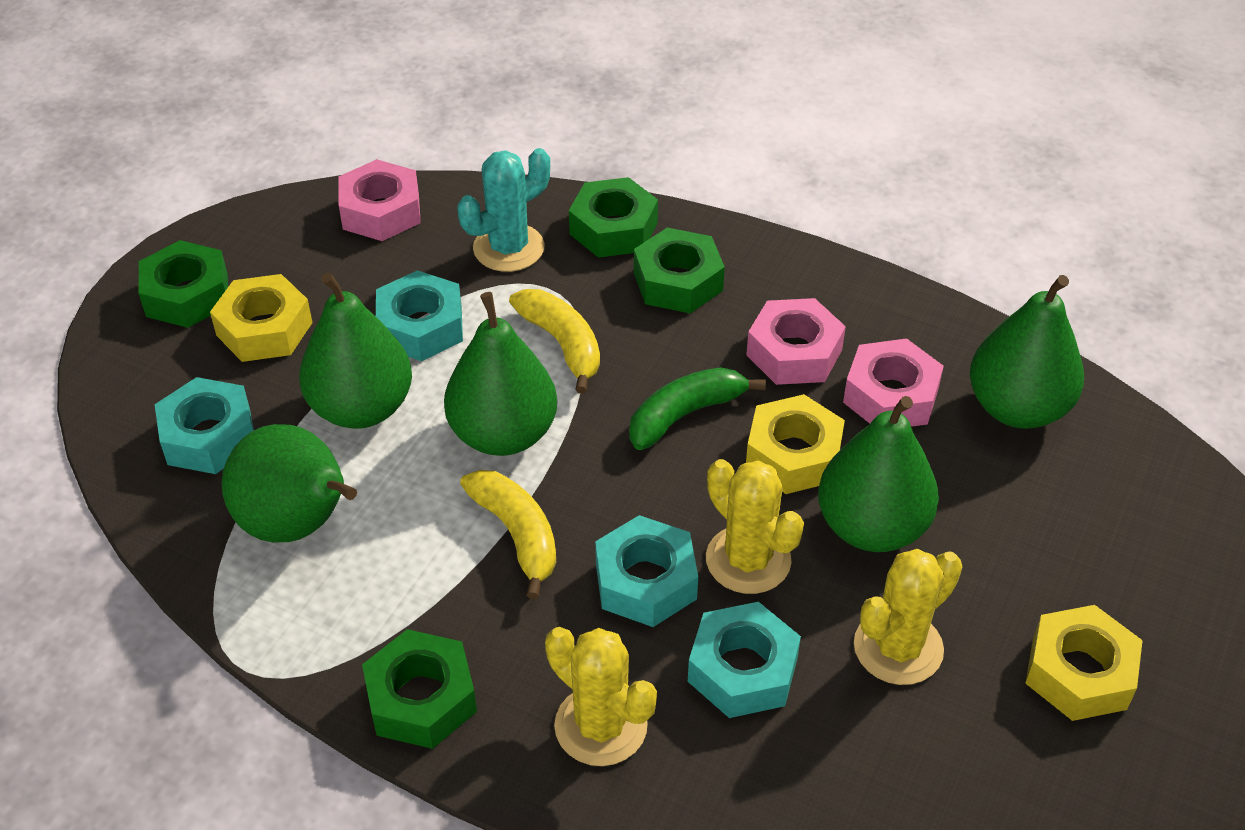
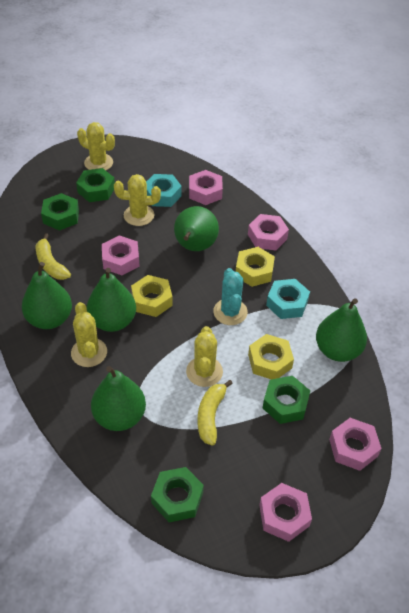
green banana: 1 -> 0
pink nut: 3 -> 5
turquoise nut: 4 -> 2
yellow cactus: 3 -> 4

